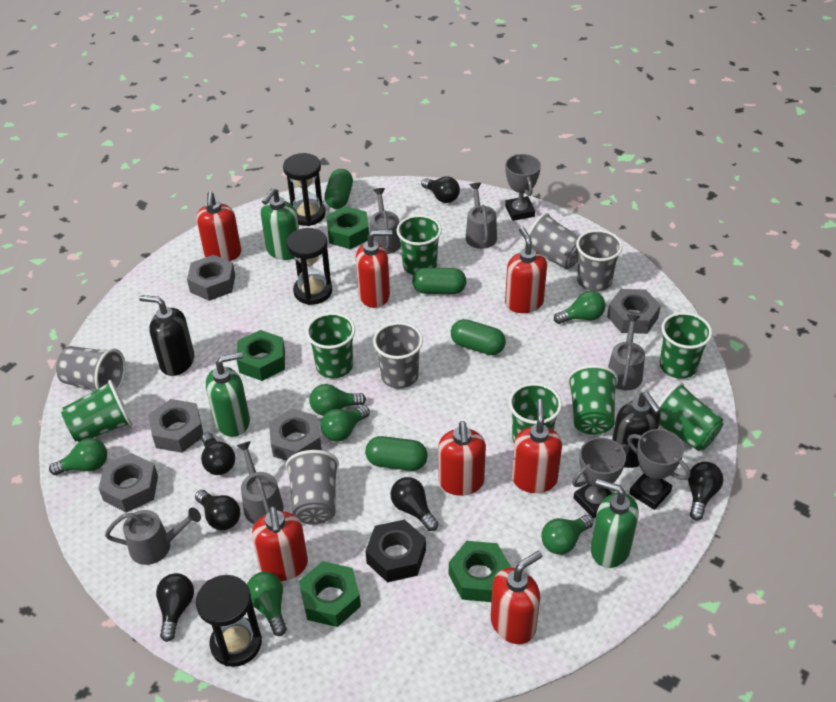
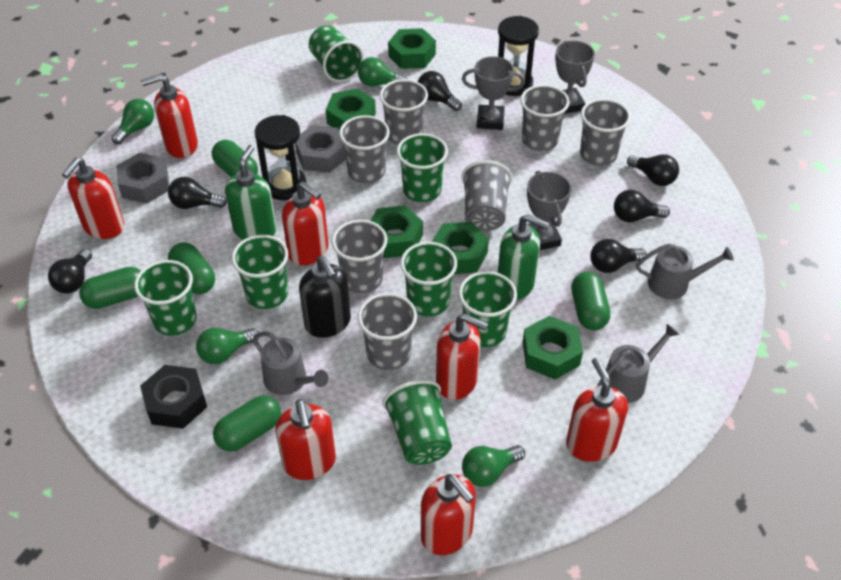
black hourglass: 3 -> 2
black soap dispenser: 2 -> 1
green capsule: 4 -> 5
green light bulb: 6 -> 4
green nut: 4 -> 5
green soap dispenser: 3 -> 2
grey cup: 5 -> 7
grey nut: 5 -> 2
grey watering can: 5 -> 3

